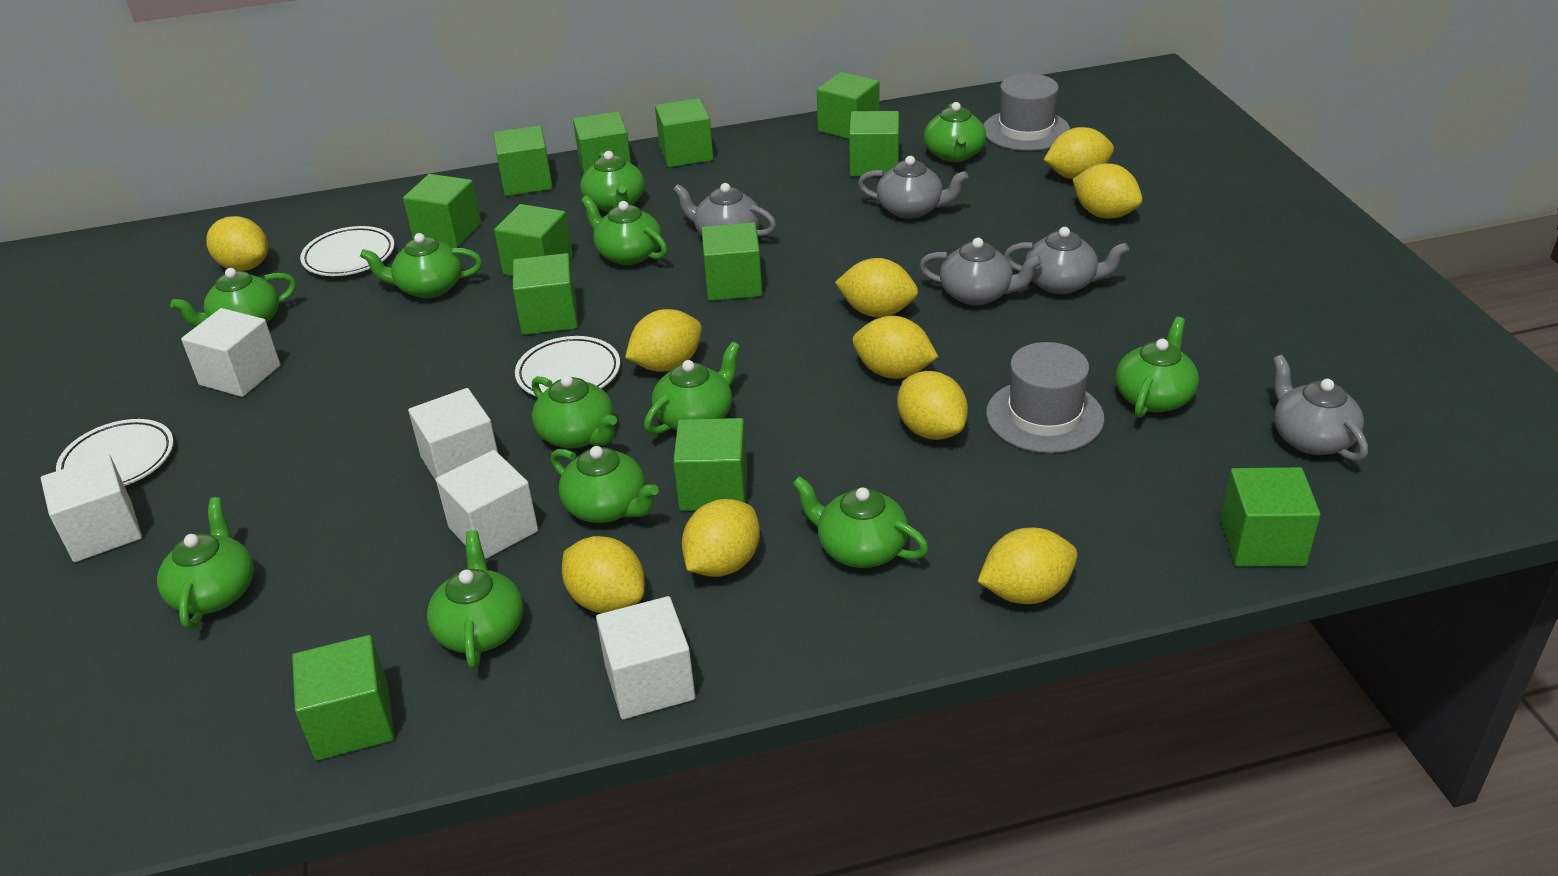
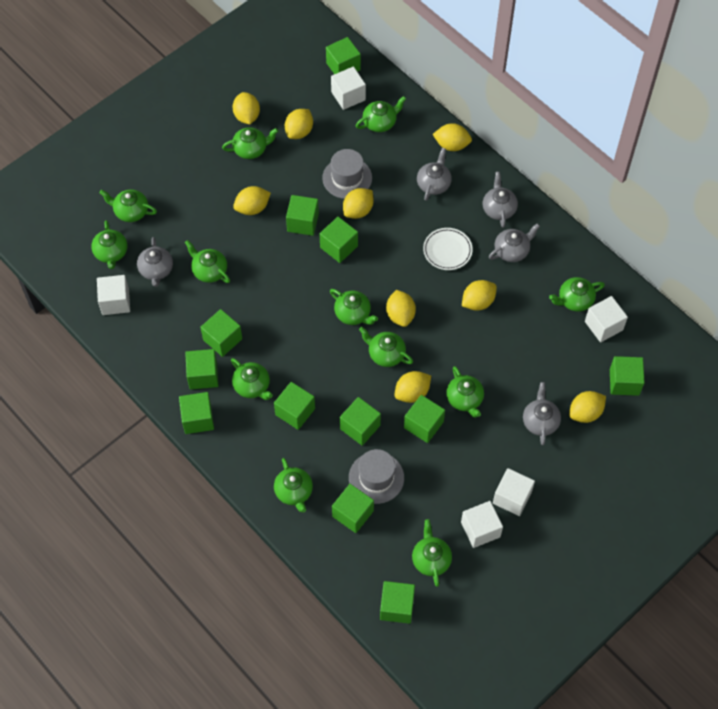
white plate: 3 -> 1
yellow lemon: 10 -> 9

